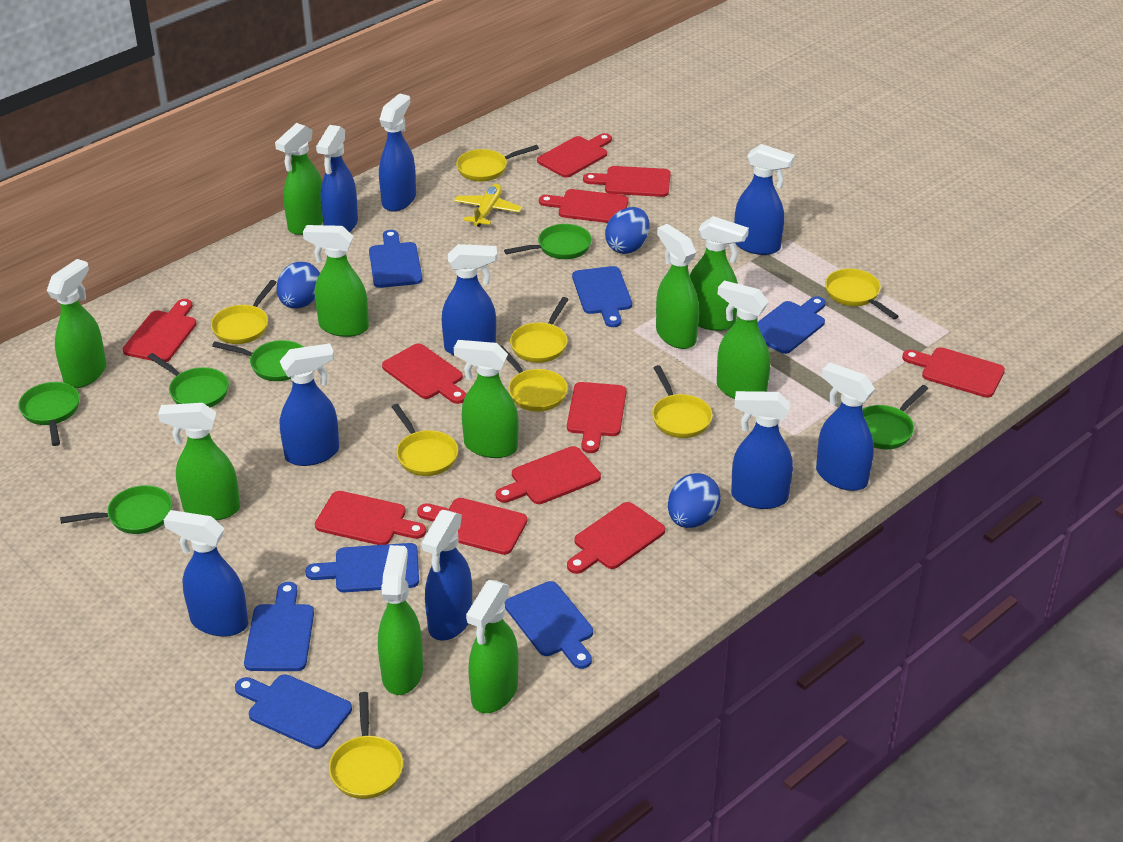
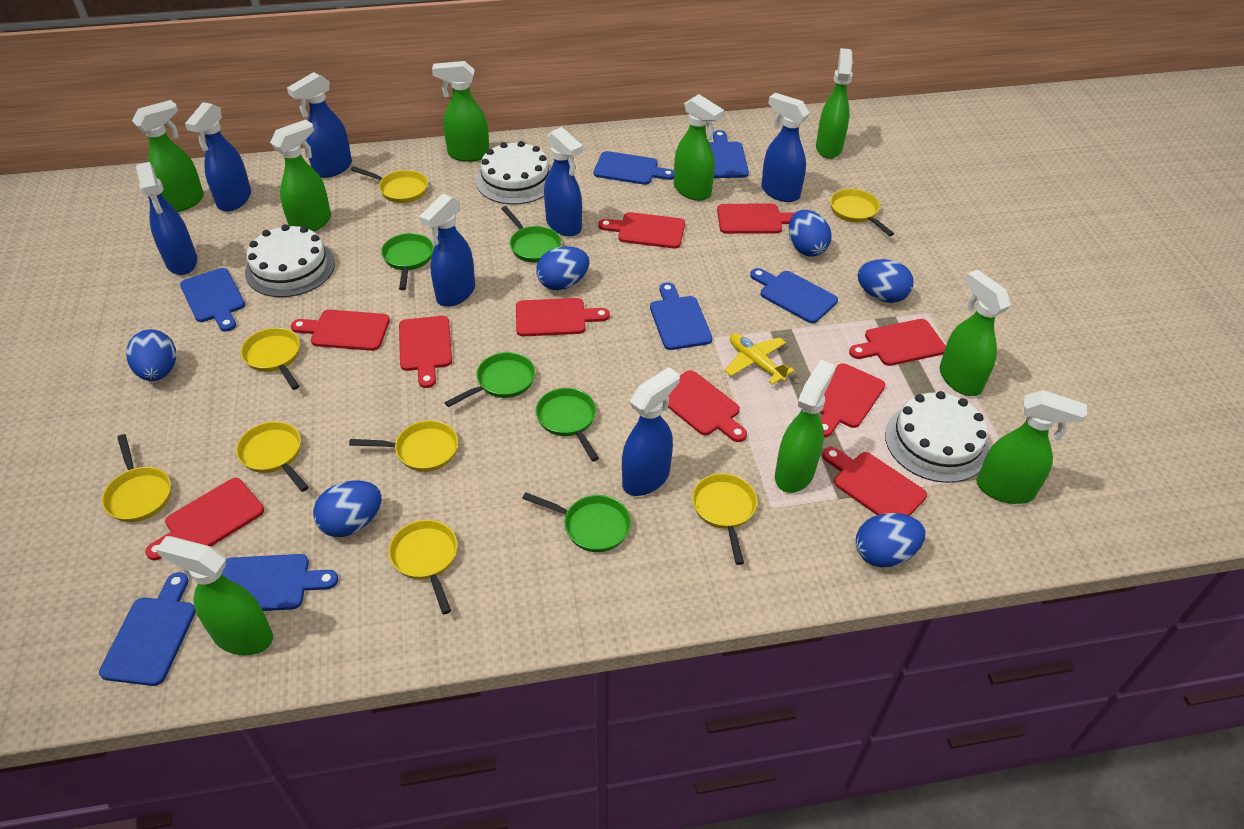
blue egg: 3 -> 6
blue spray bottle: 9 -> 7
green pan: 6 -> 5
green spray bottle: 10 -> 9
red cutting board: 11 -> 10
white cake: 0 -> 3

